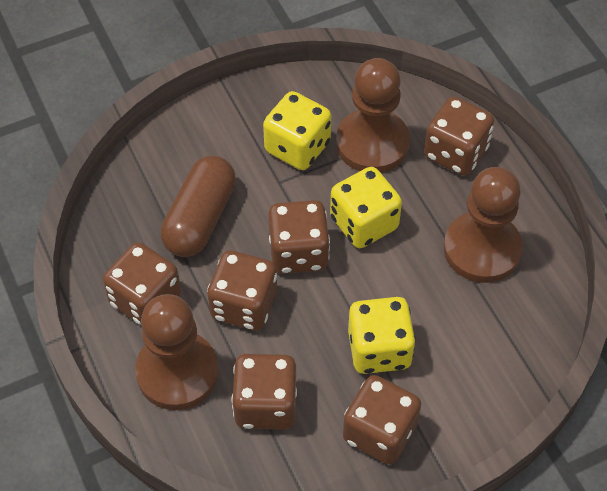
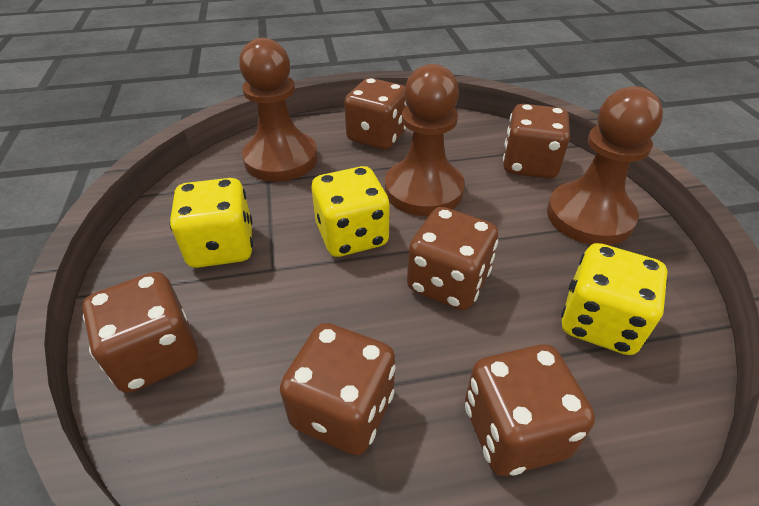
brown capsule: 1 -> 0

